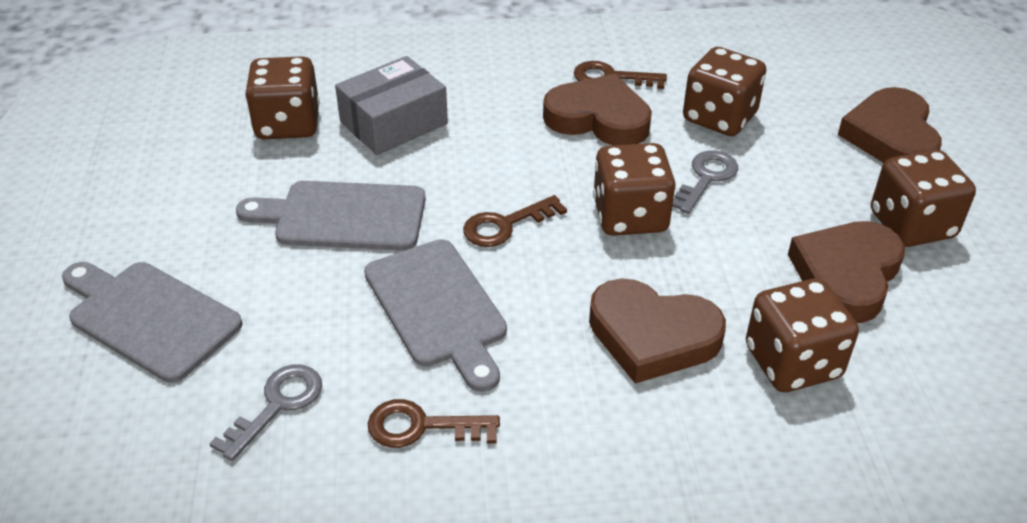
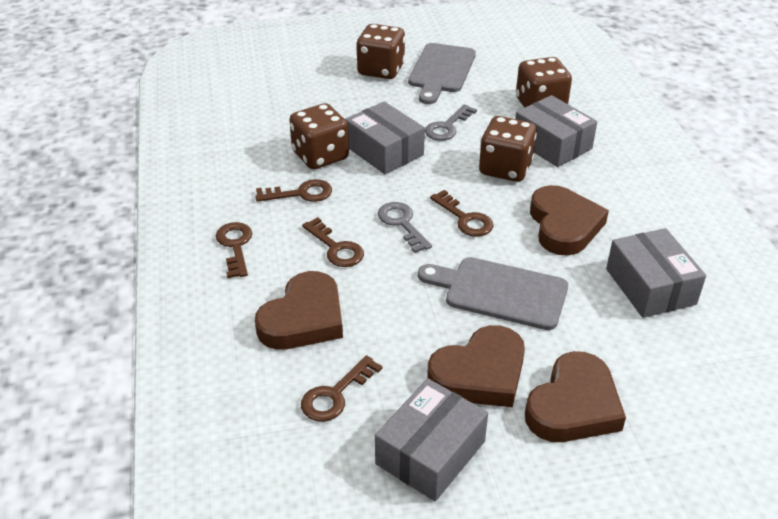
brown dice: 5 -> 4
brown key: 3 -> 5
grey box: 1 -> 4
grey cutting board: 3 -> 2

